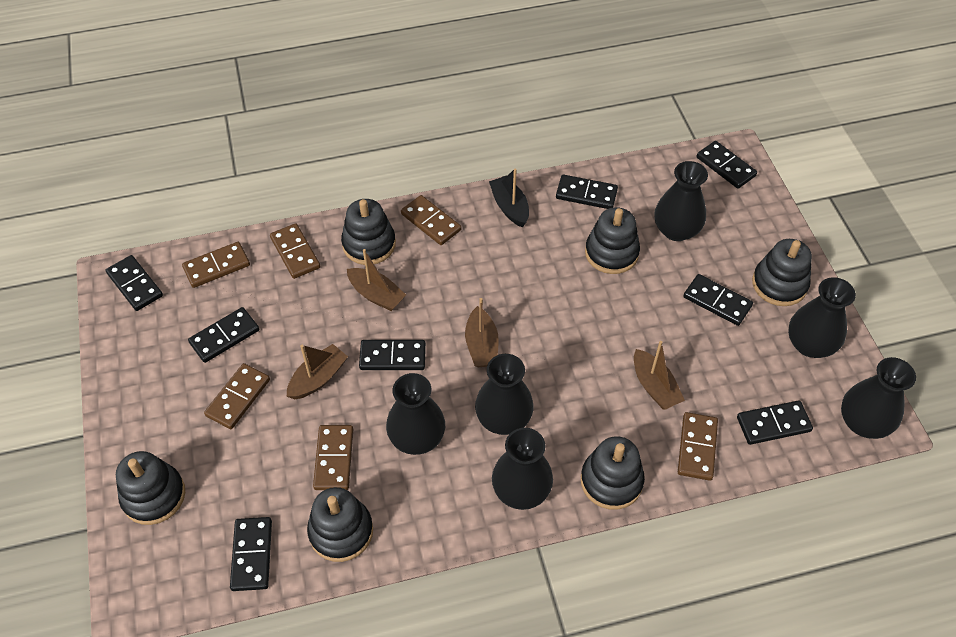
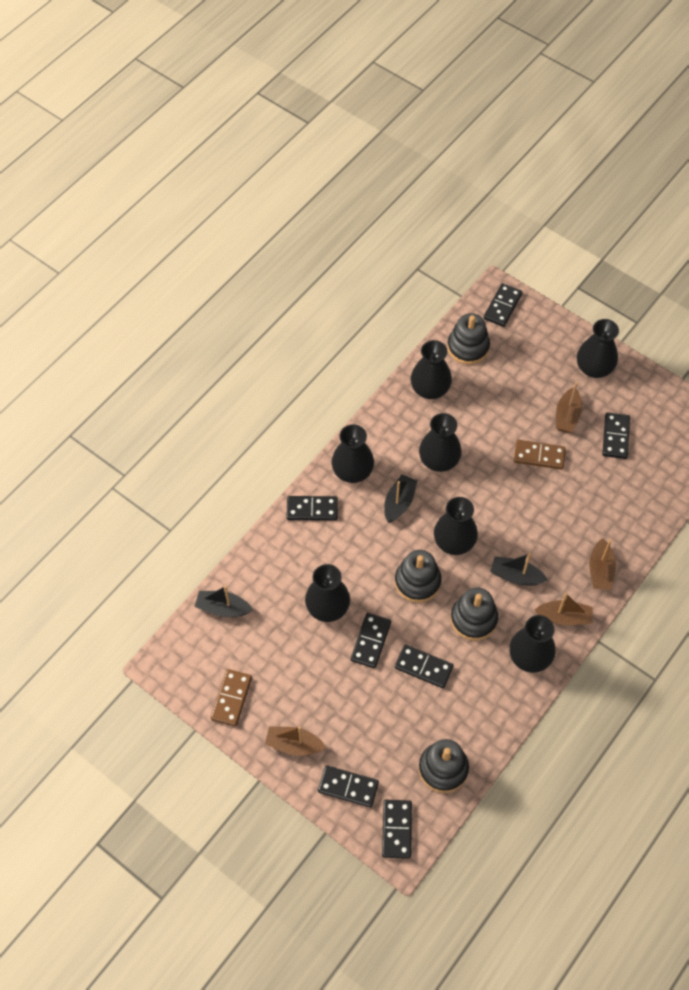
black boat: 1 -> 3
black domino: 8 -> 7
black stacking toy: 6 -> 4
black vase: 6 -> 7
brown domino: 6 -> 2

